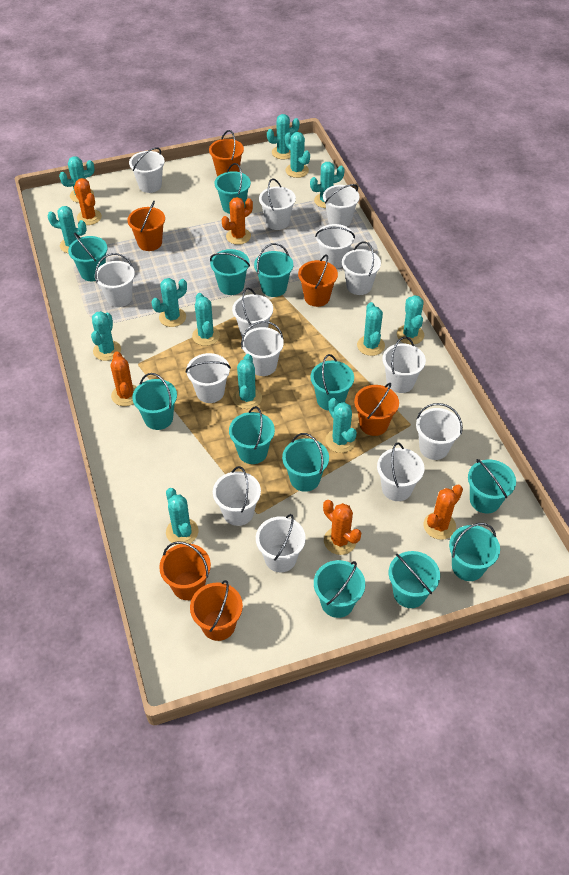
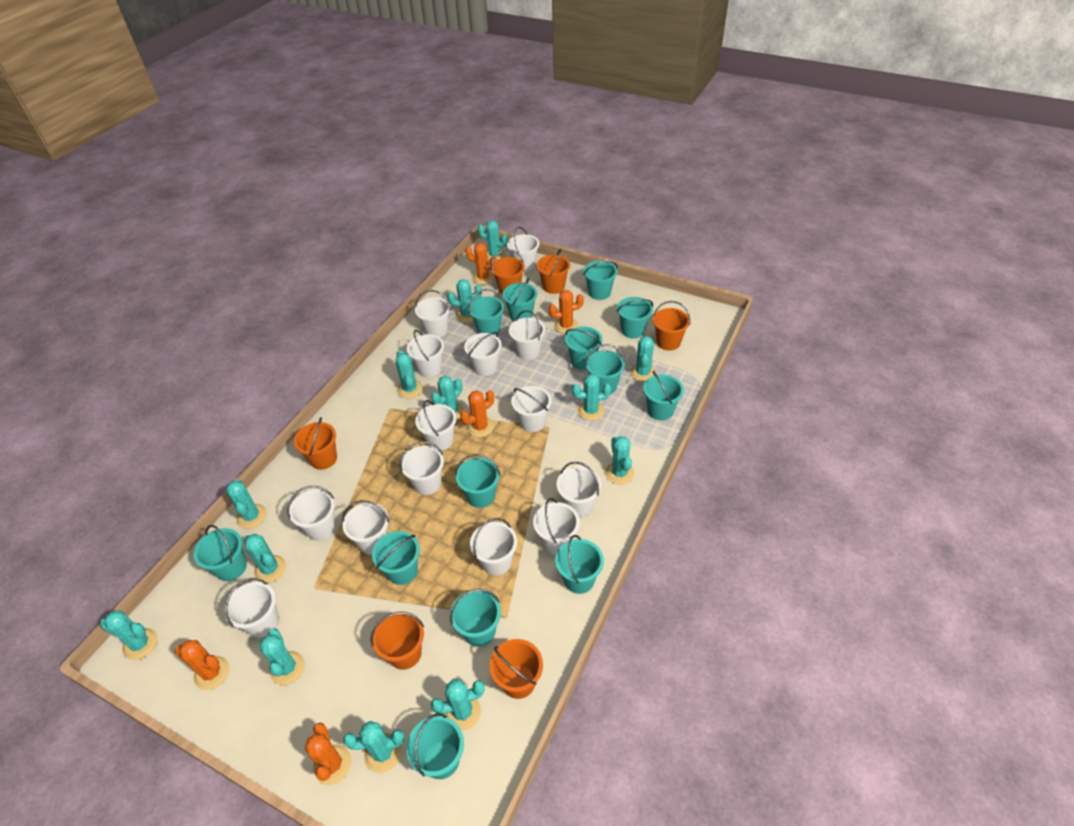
turquoise bucket: 12 -> 13

